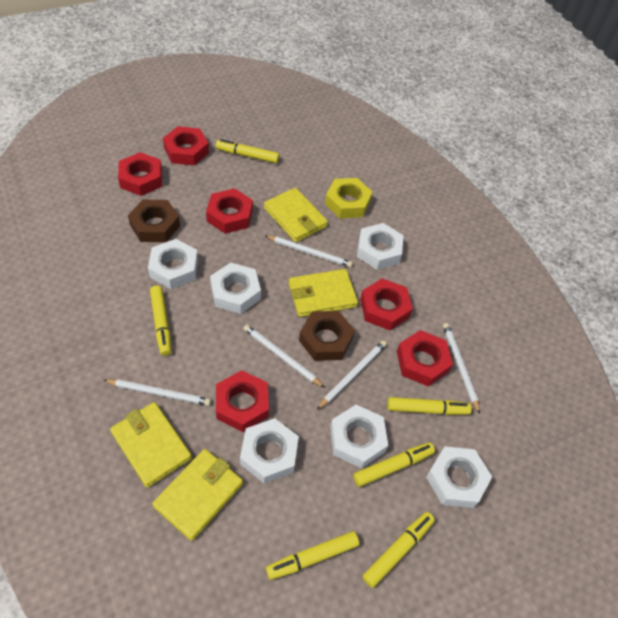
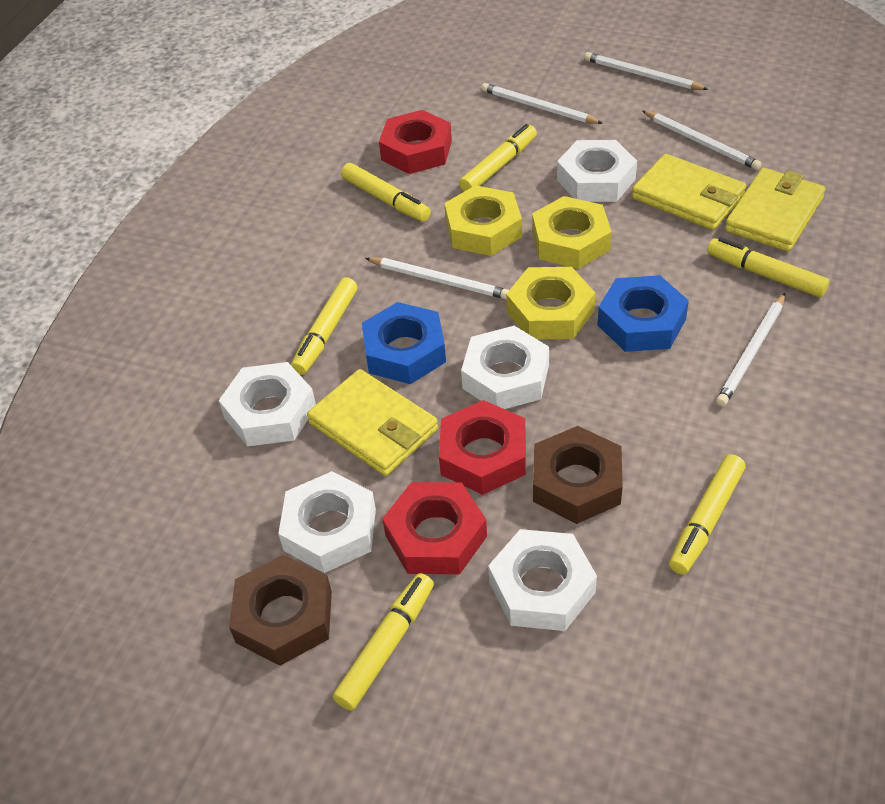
blue nut: 0 -> 2
red nut: 6 -> 3
white nut: 6 -> 5
yellow nut: 1 -> 3
yellow wallet: 4 -> 3

